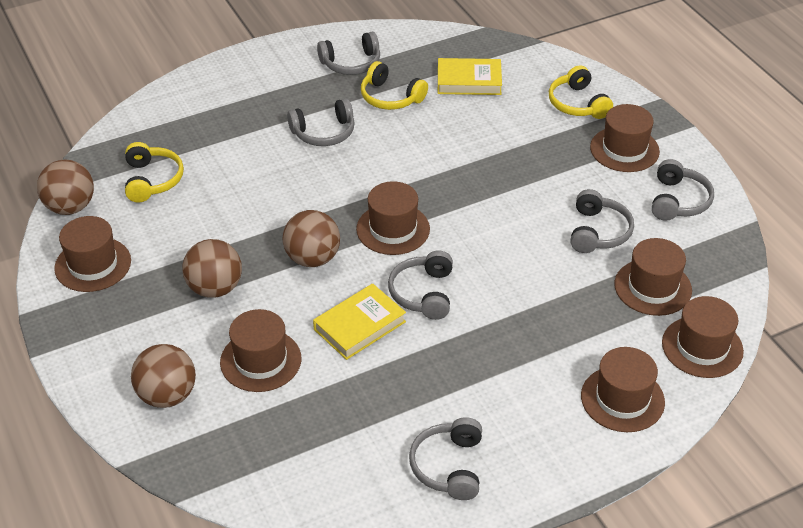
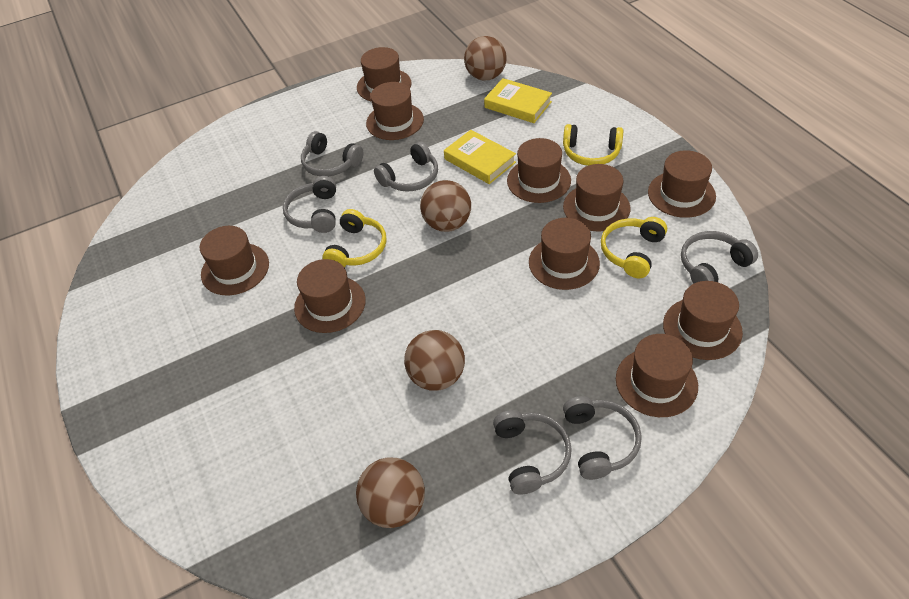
brown hat: 7 -> 10

